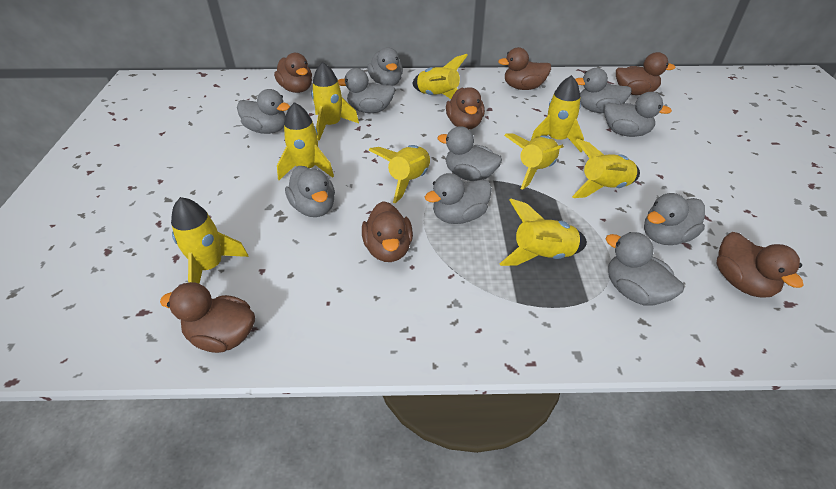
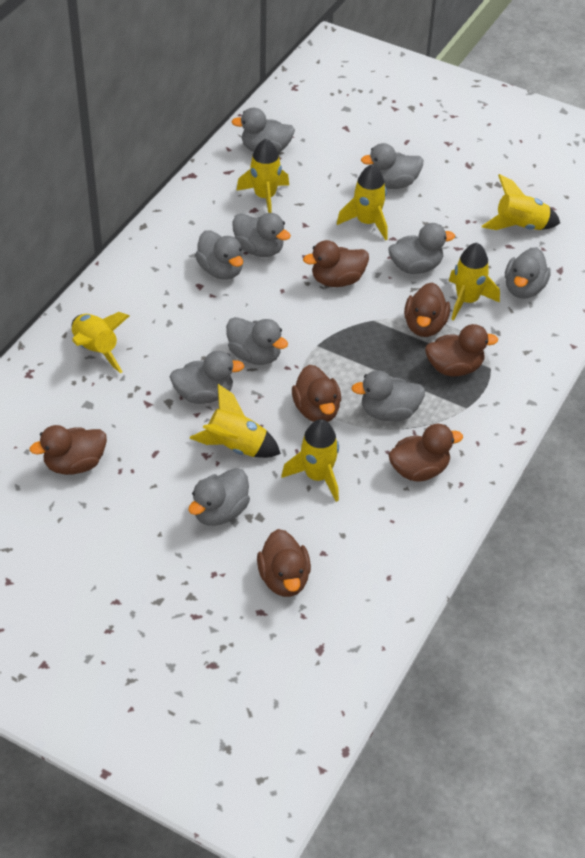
yellow rocket: 9 -> 7

